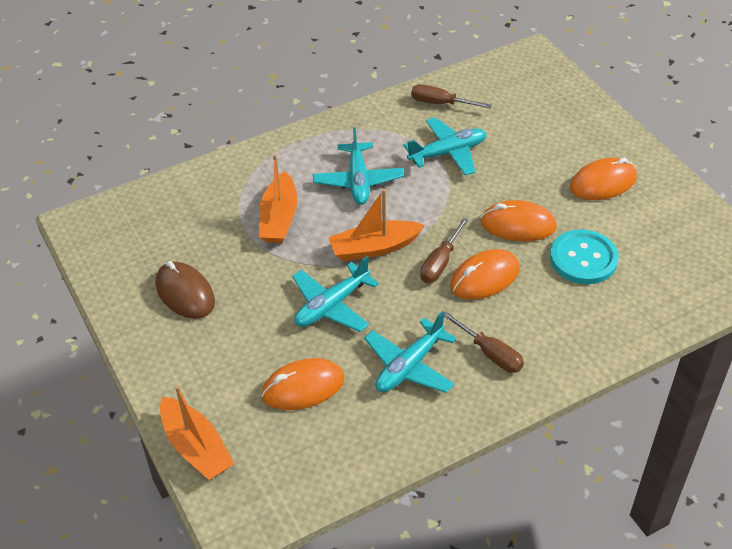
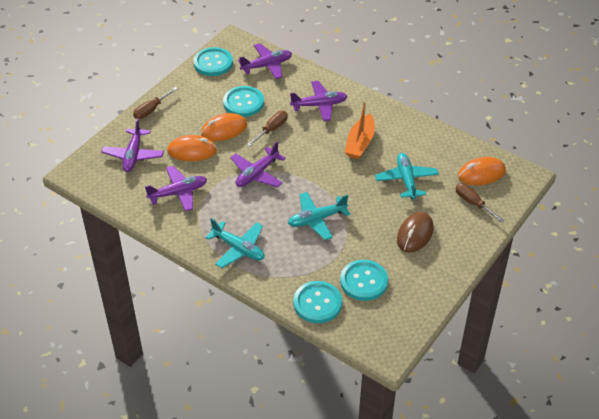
orange boat: 3 -> 1
orange mouse: 4 -> 3
purple plane: 0 -> 5
turquoise button: 1 -> 4
turquoise plane: 4 -> 3

